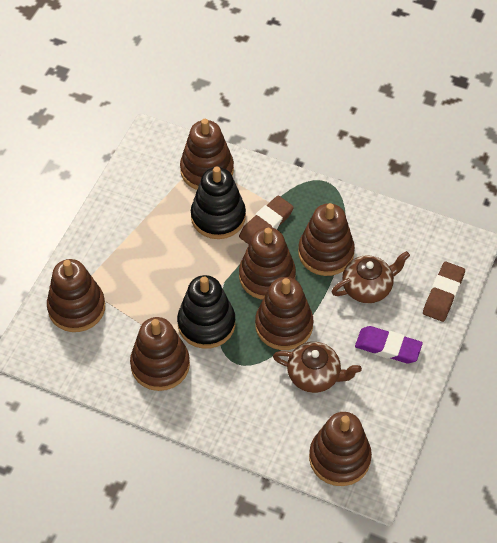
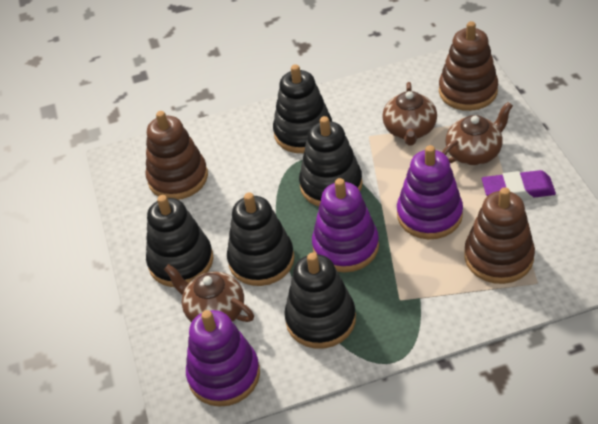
black stacking toy: 2 -> 5
brown eraser: 2 -> 0
brown stacking toy: 7 -> 3
brown teapot: 2 -> 3
purple stacking toy: 0 -> 3

